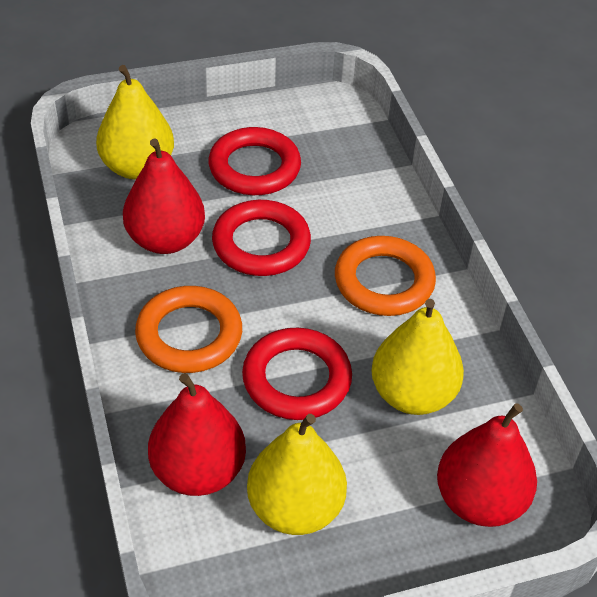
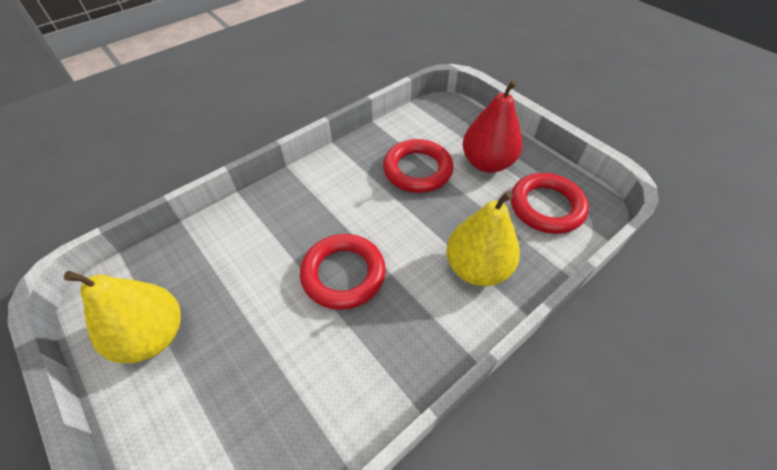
orange ring: 2 -> 0
red pear: 3 -> 1
yellow pear: 3 -> 2

